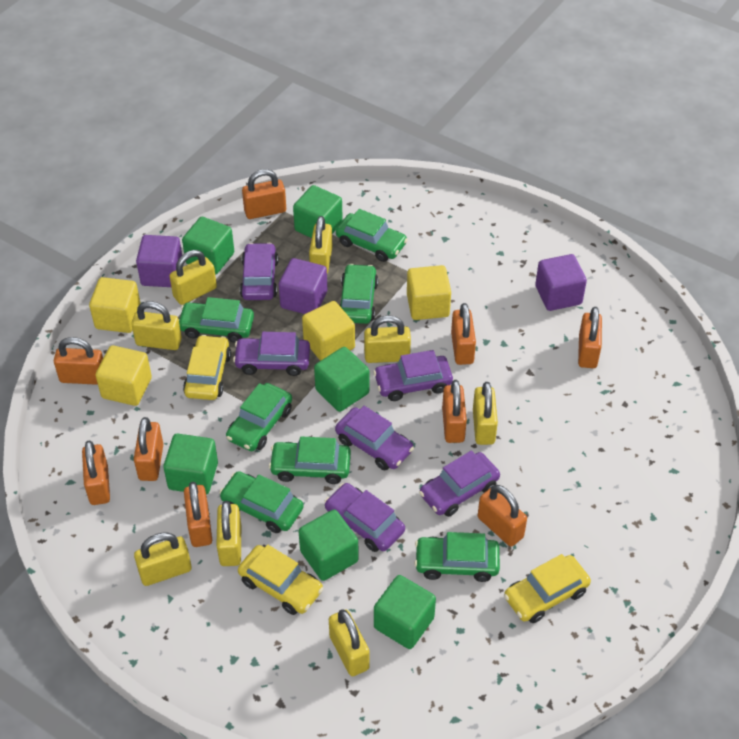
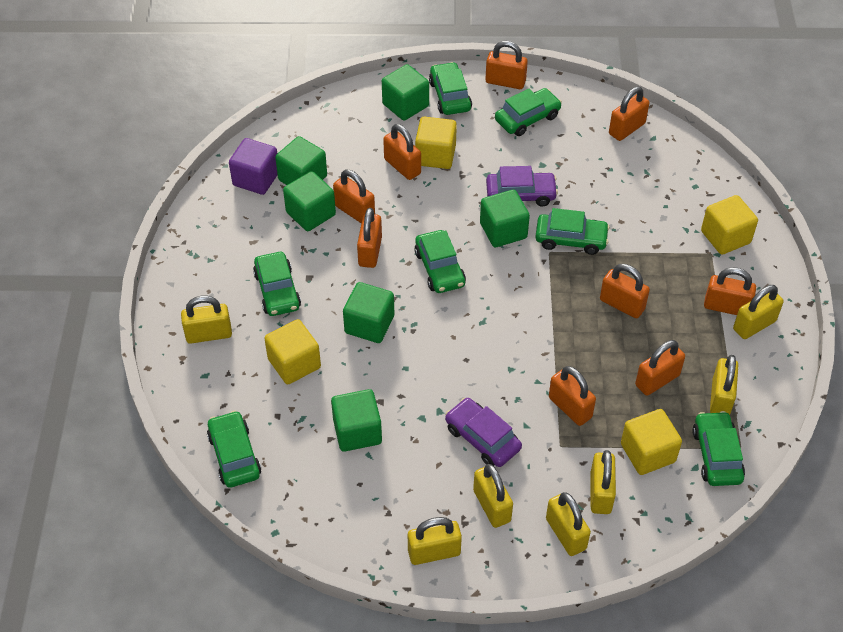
purple car: 6 -> 2
purple cube: 3 -> 1
yellow car: 3 -> 0
yellow padlock: 8 -> 7

